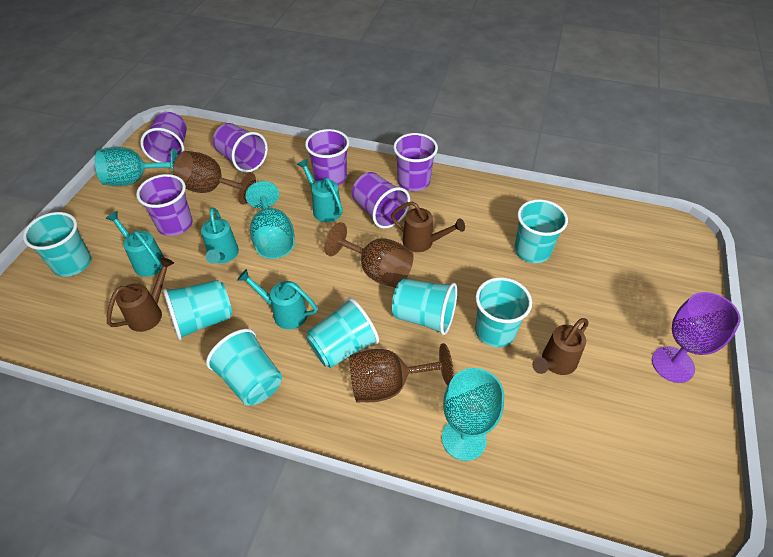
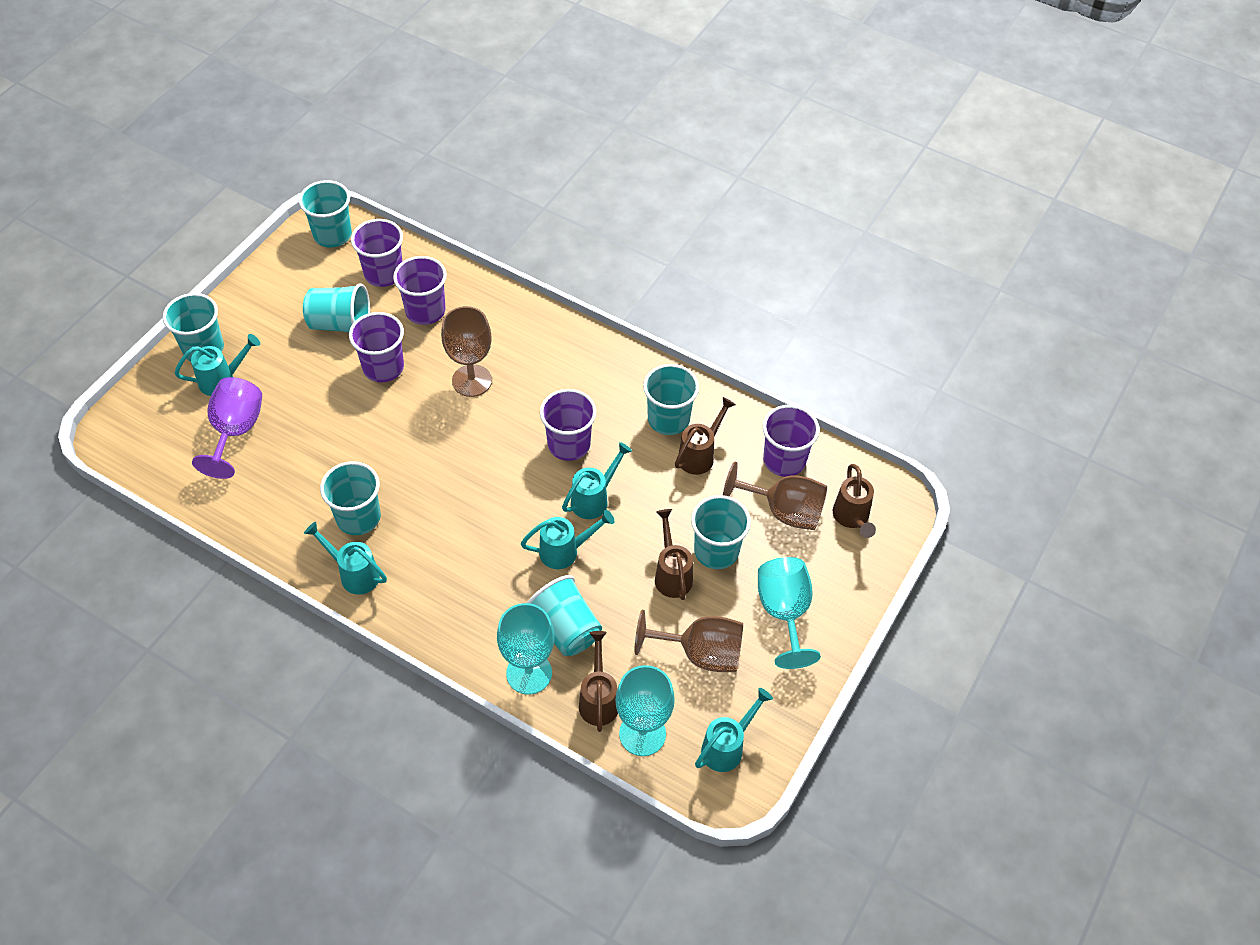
brown watering can: 3 -> 4
purple cup: 6 -> 5
turquoise watering can: 4 -> 5

